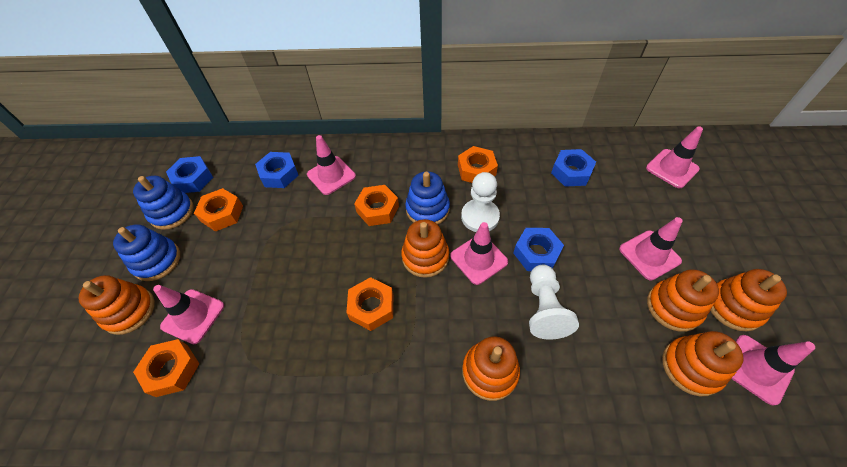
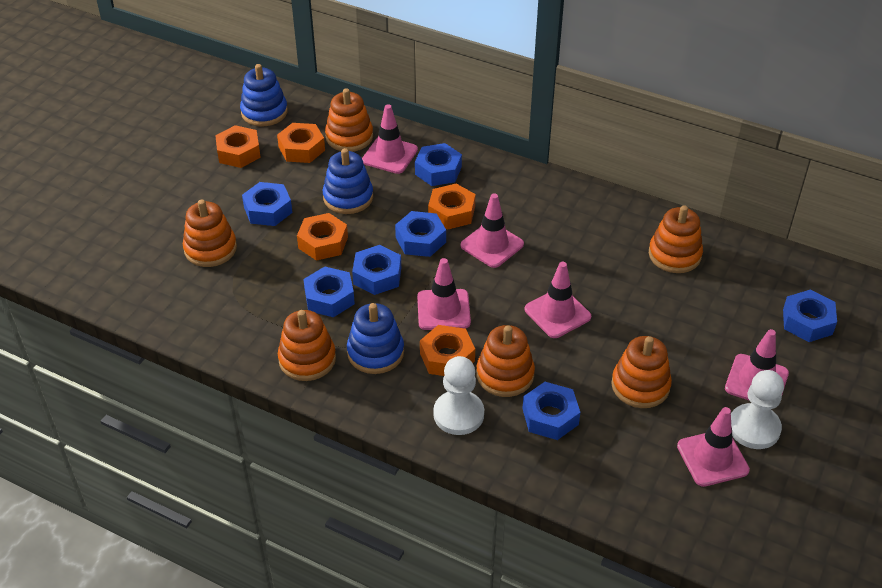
blue nut: 4 -> 7

